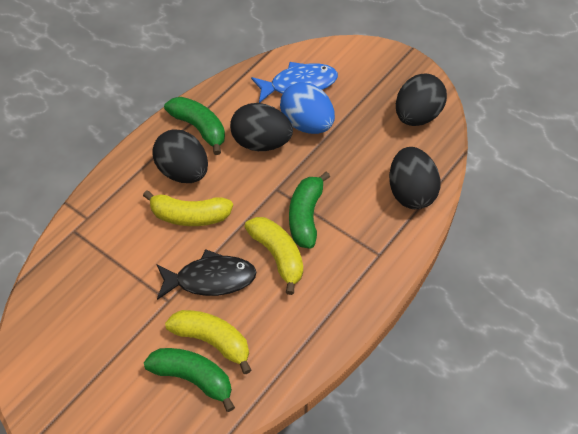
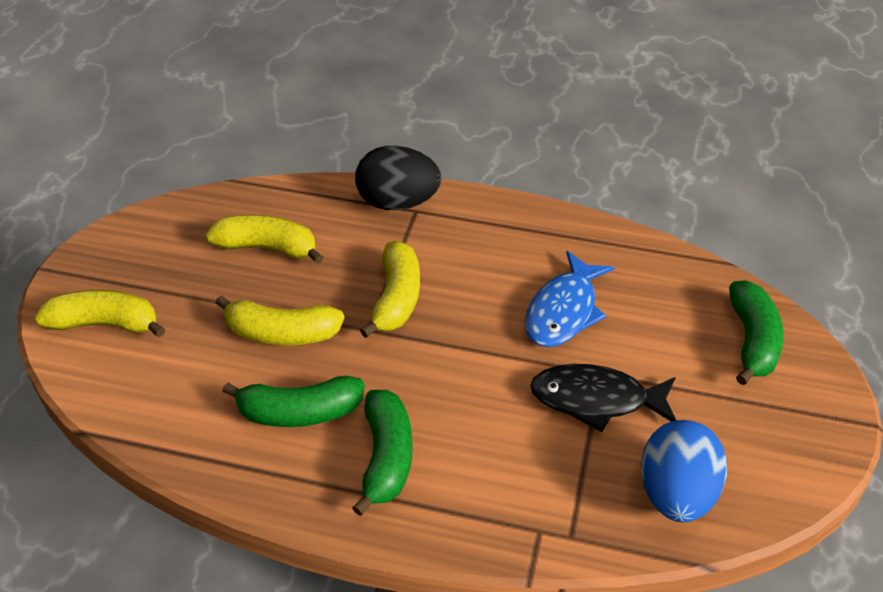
black egg: 4 -> 1
yellow banana: 3 -> 4

